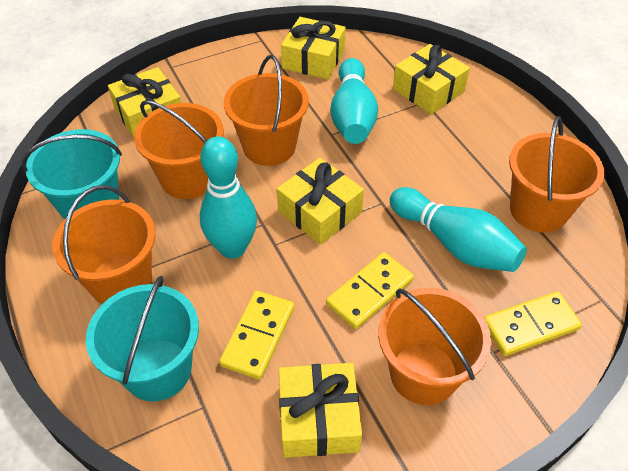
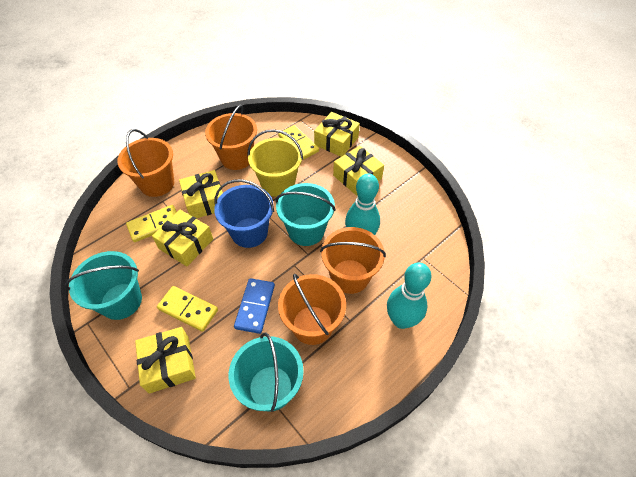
blue bucket: 0 -> 1
blue domino: 0 -> 1
orange bucket: 5 -> 4
turquoise bowling pin: 3 -> 2
turquoise bucket: 2 -> 3
yellow bucket: 0 -> 1

